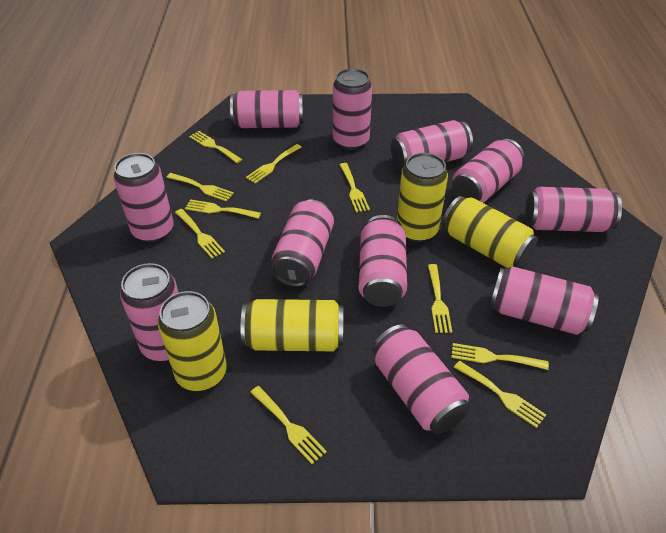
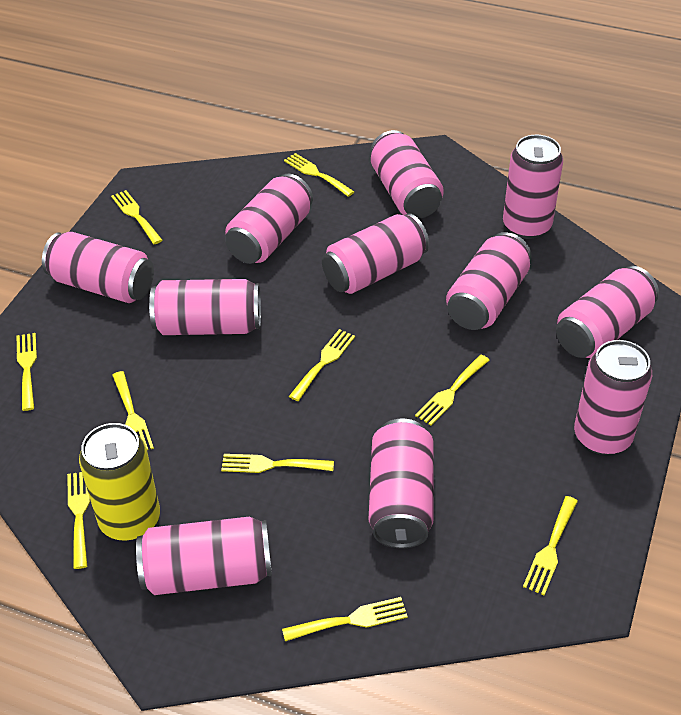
yellow can: 4 -> 1

